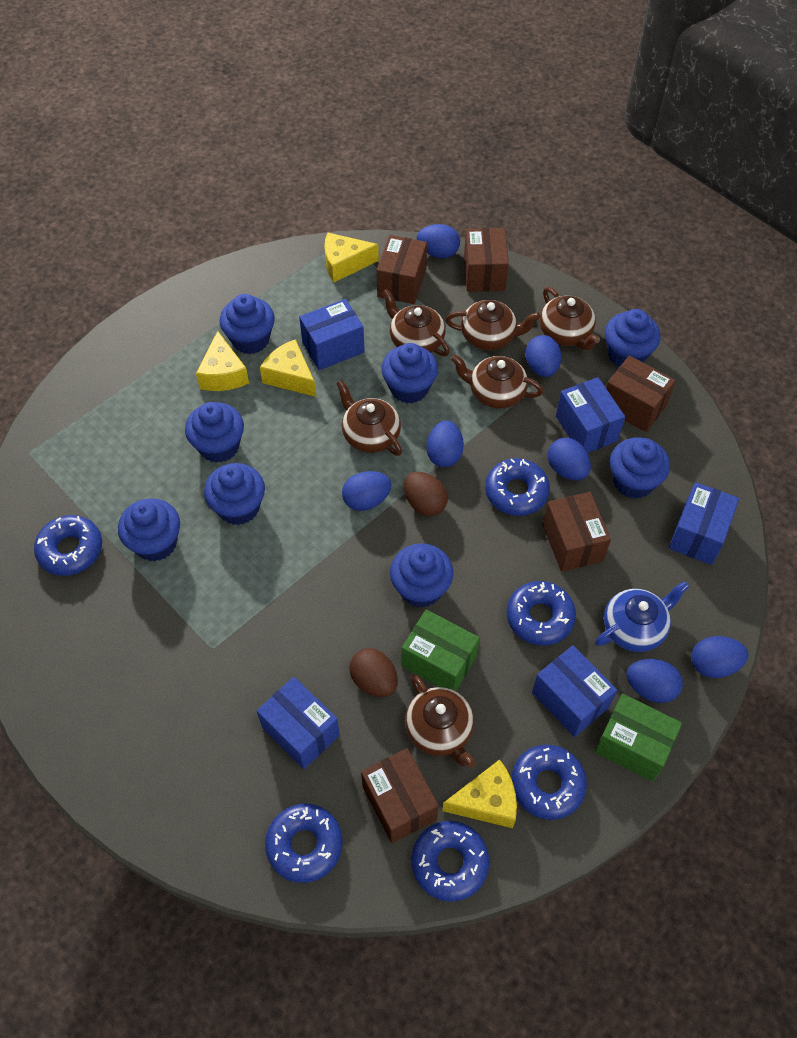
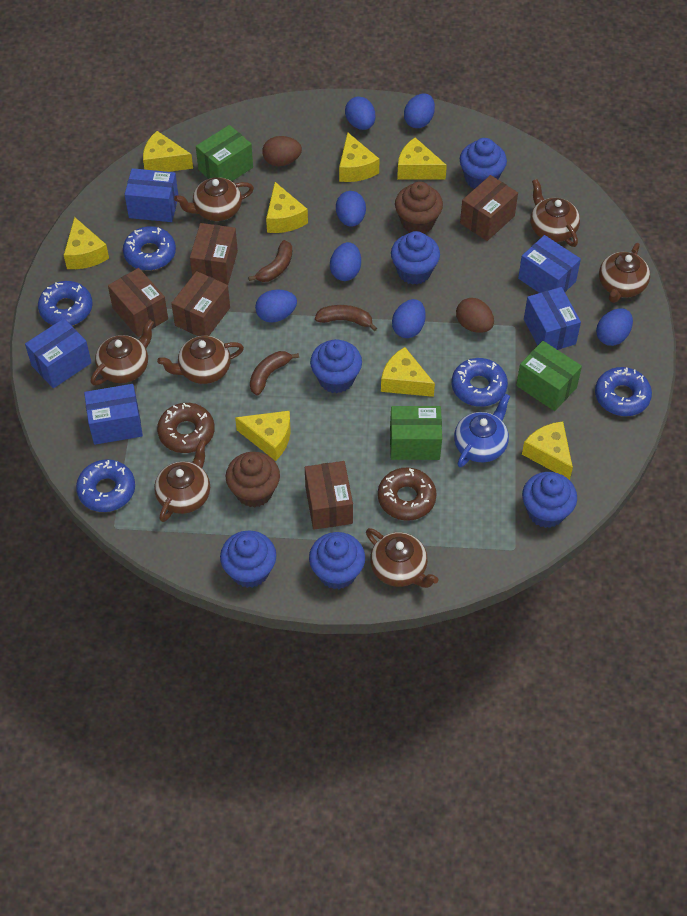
blue cupcake: 8 -> 6
blue donut: 6 -> 5
brown banana: 0 -> 3
brown cupcake: 0 -> 2
brown donut: 0 -> 2
brown teapot: 6 -> 7
green box: 2 -> 3
yellow cheese: 4 -> 8

